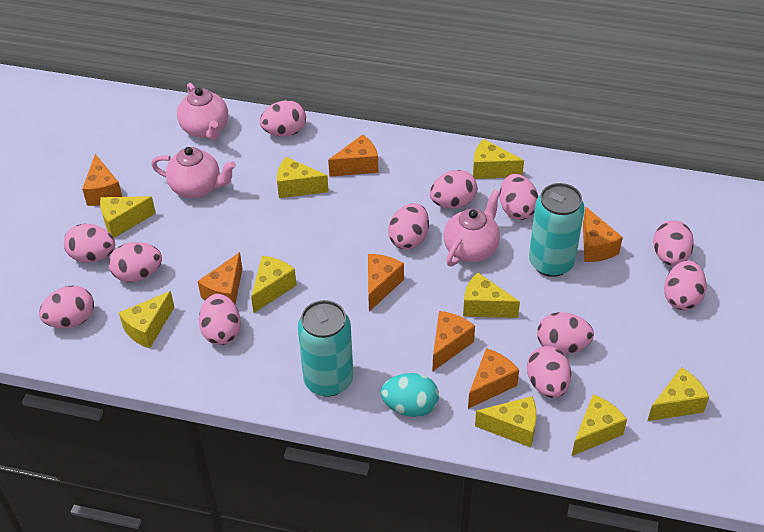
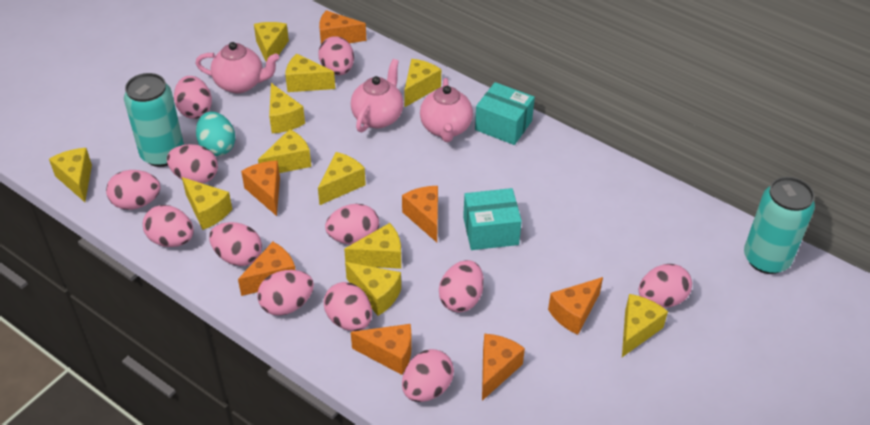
turquoise box: 0 -> 2
yellow cheese: 9 -> 11

